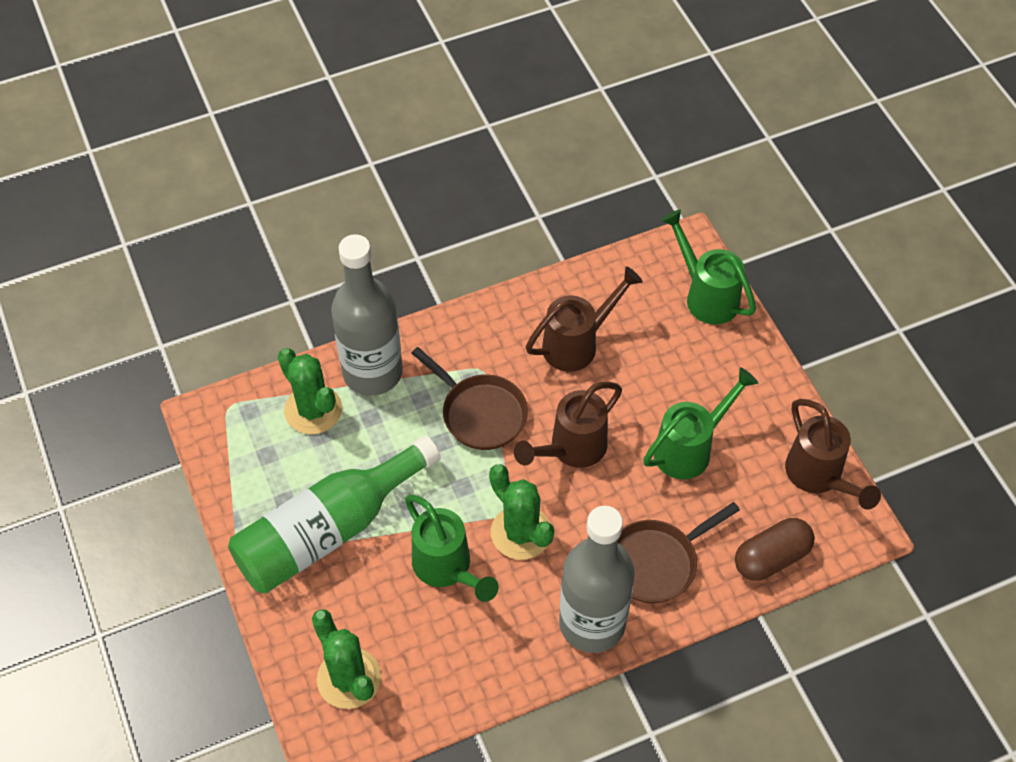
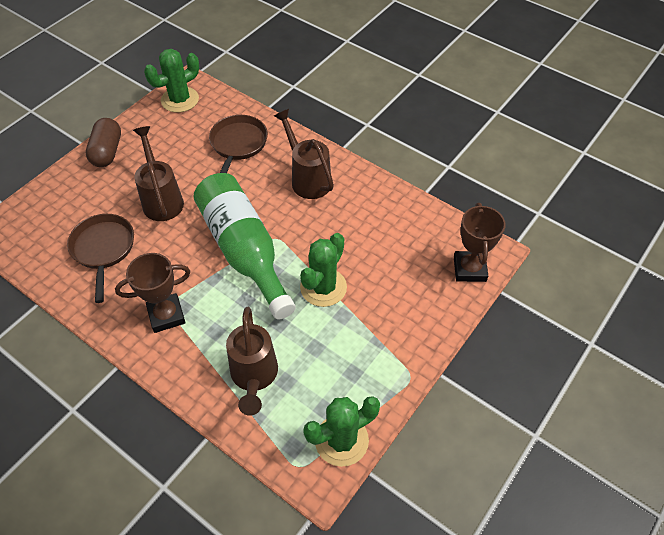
brown trophy: 0 -> 2
green watering can: 3 -> 0
grey bottle: 2 -> 0

